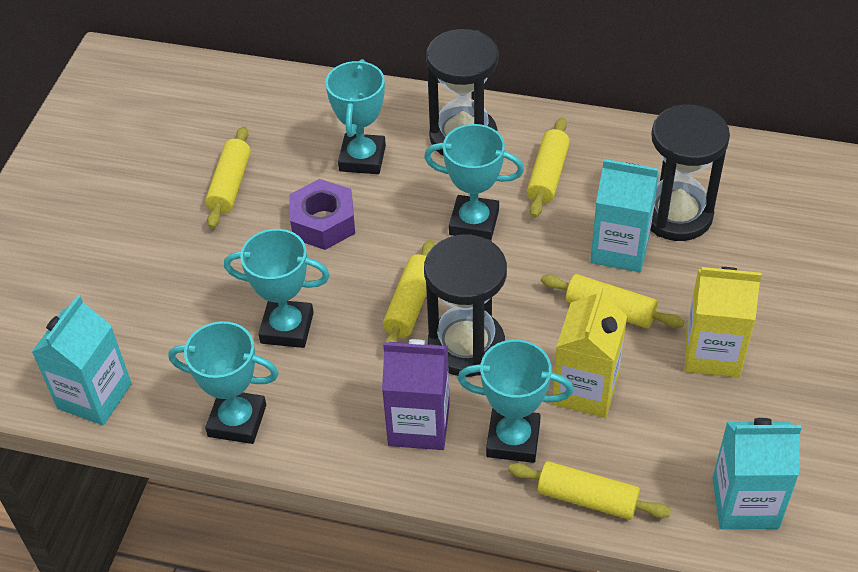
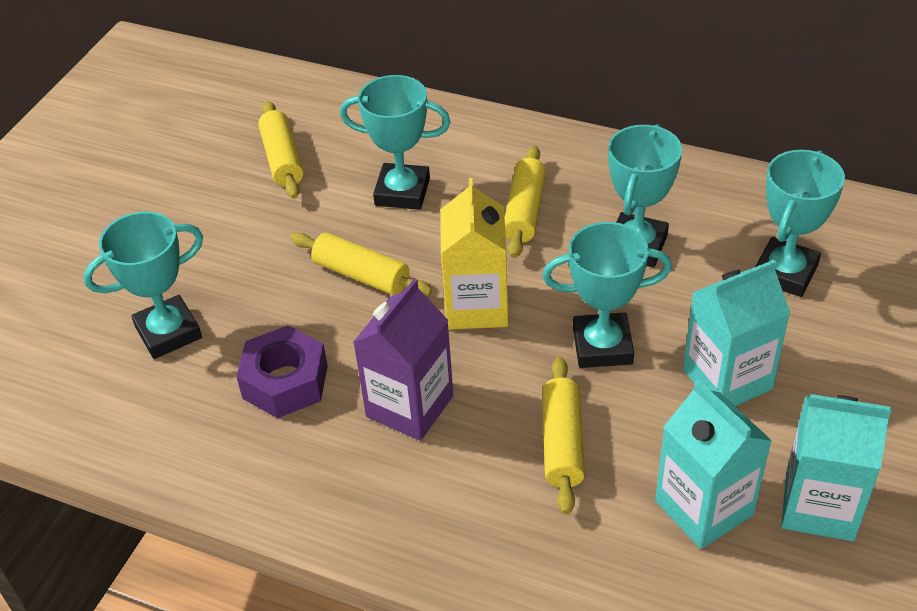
black hourglass: 3 -> 0
yellow carton: 2 -> 1
yellow rolling pin: 5 -> 4

